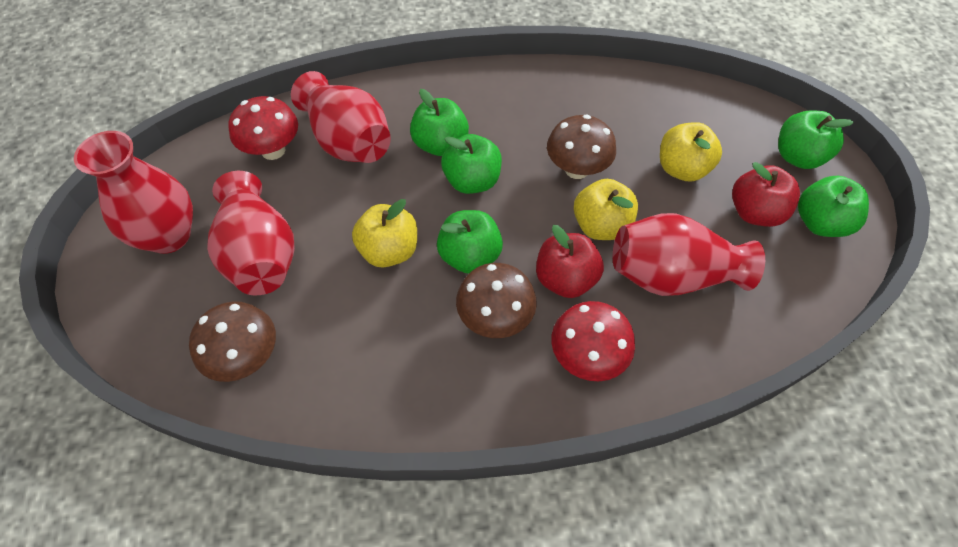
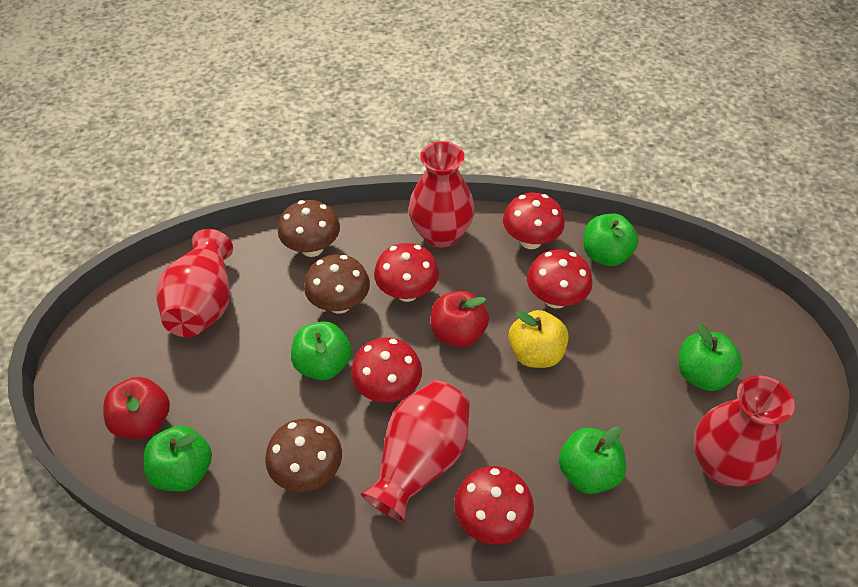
red mushroom: 2 -> 5
yellow apple: 3 -> 1

